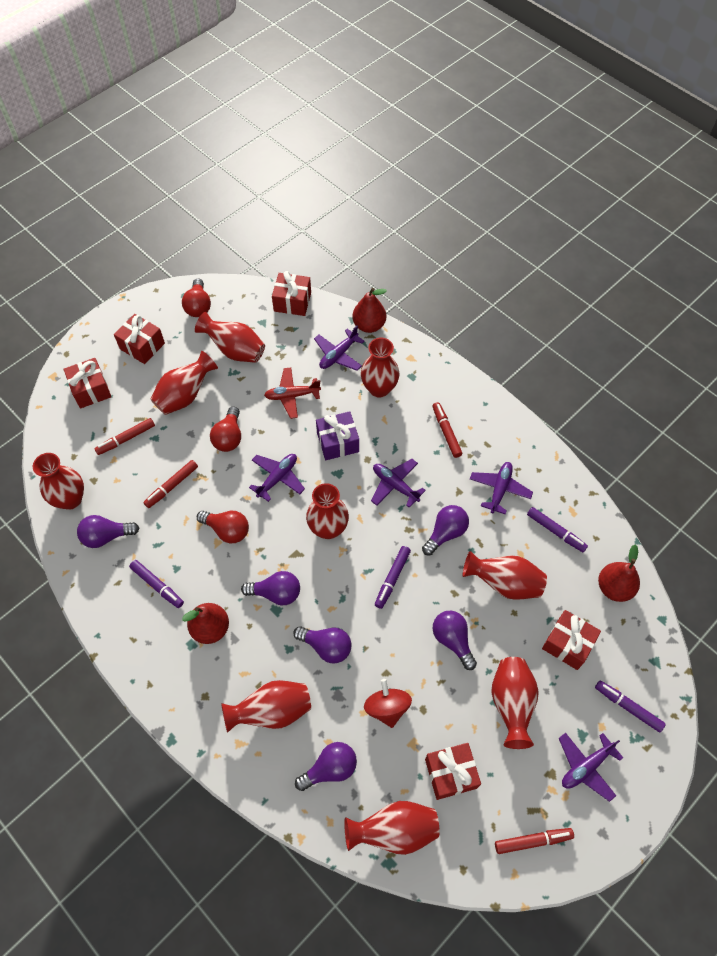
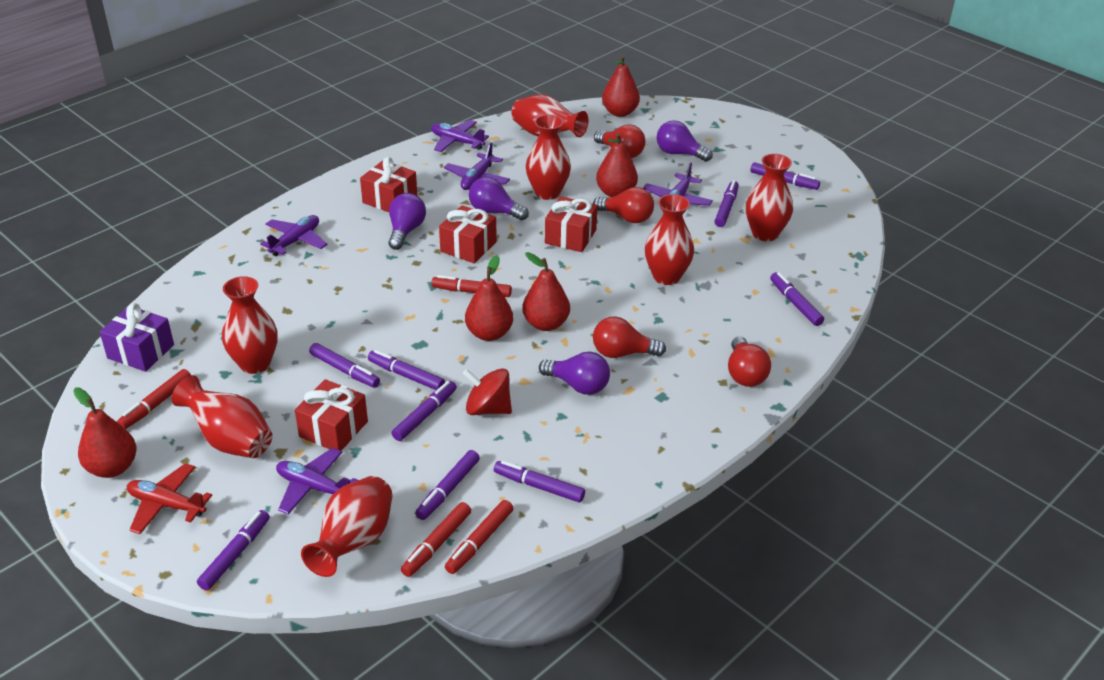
purple light bulb: 6 -> 4
purple marker: 4 -> 9
red gift: 5 -> 4
red light bulb: 3 -> 4
red pear: 3 -> 5
red vase: 9 -> 7

